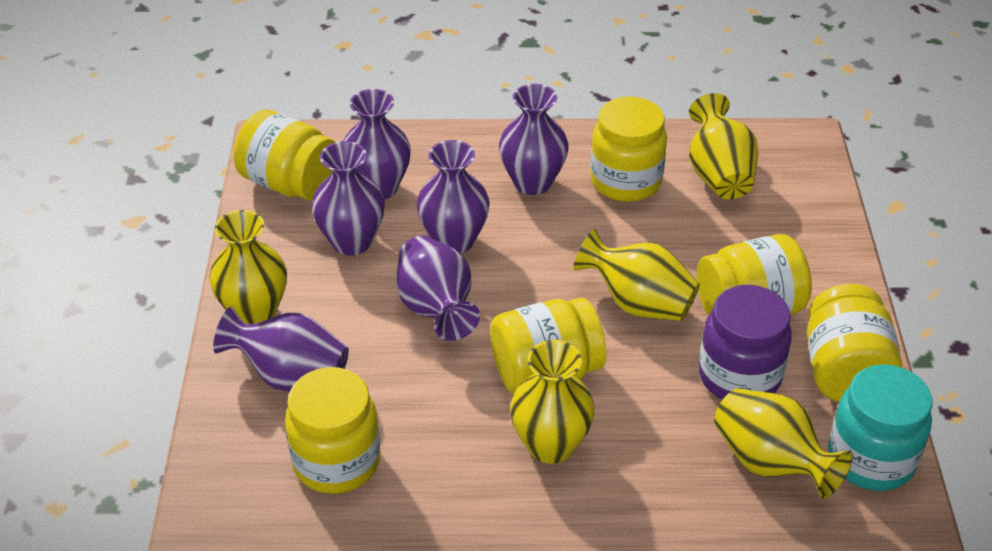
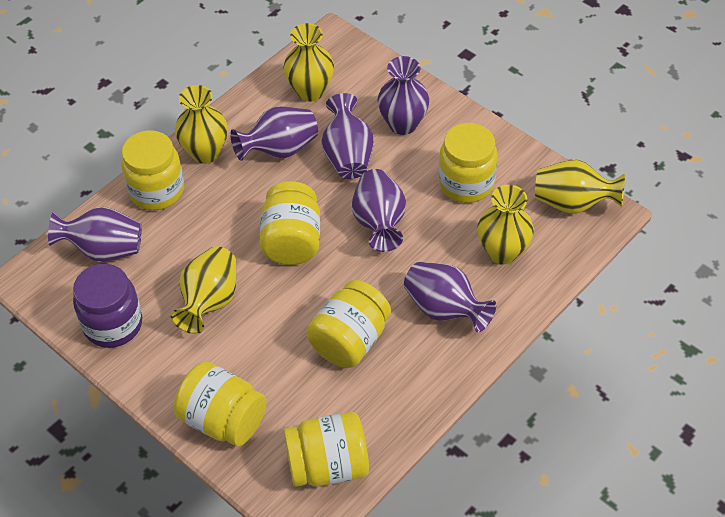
turquoise jar: 1 -> 0

